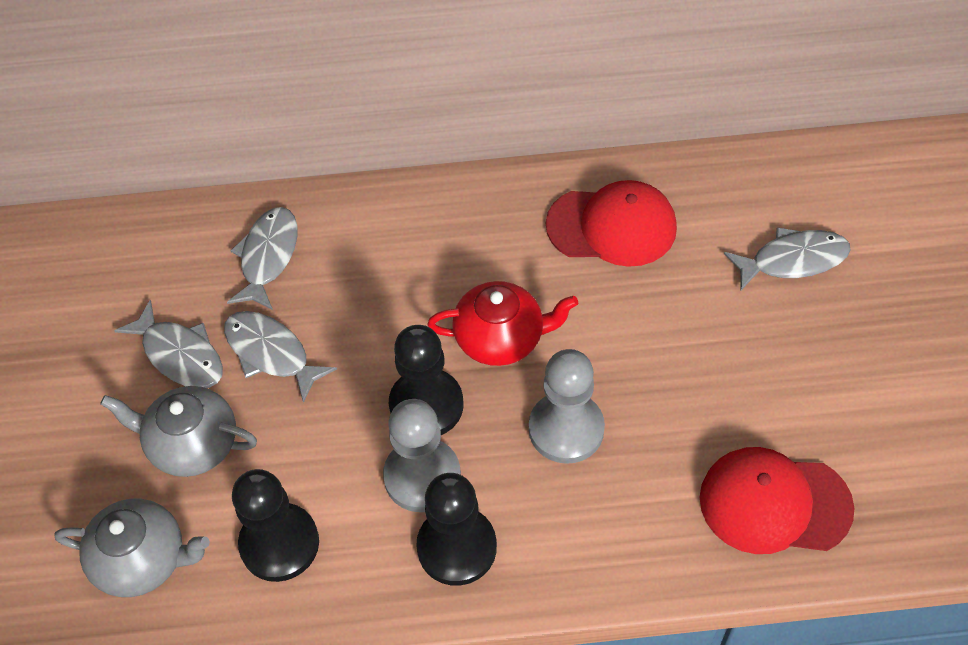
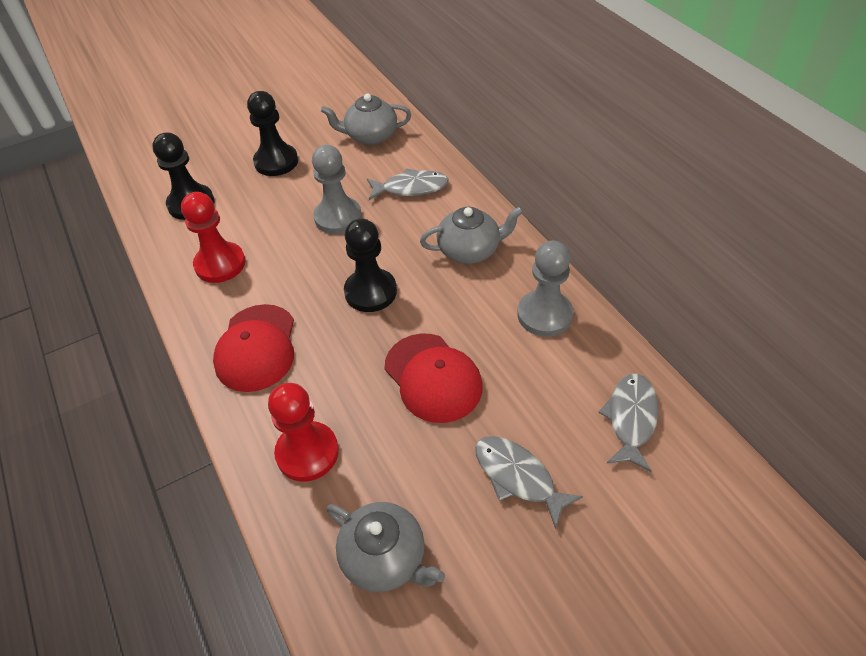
grey fish: 4 -> 3
grey teapot: 2 -> 3
red pawn: 0 -> 2
red teapot: 1 -> 0

